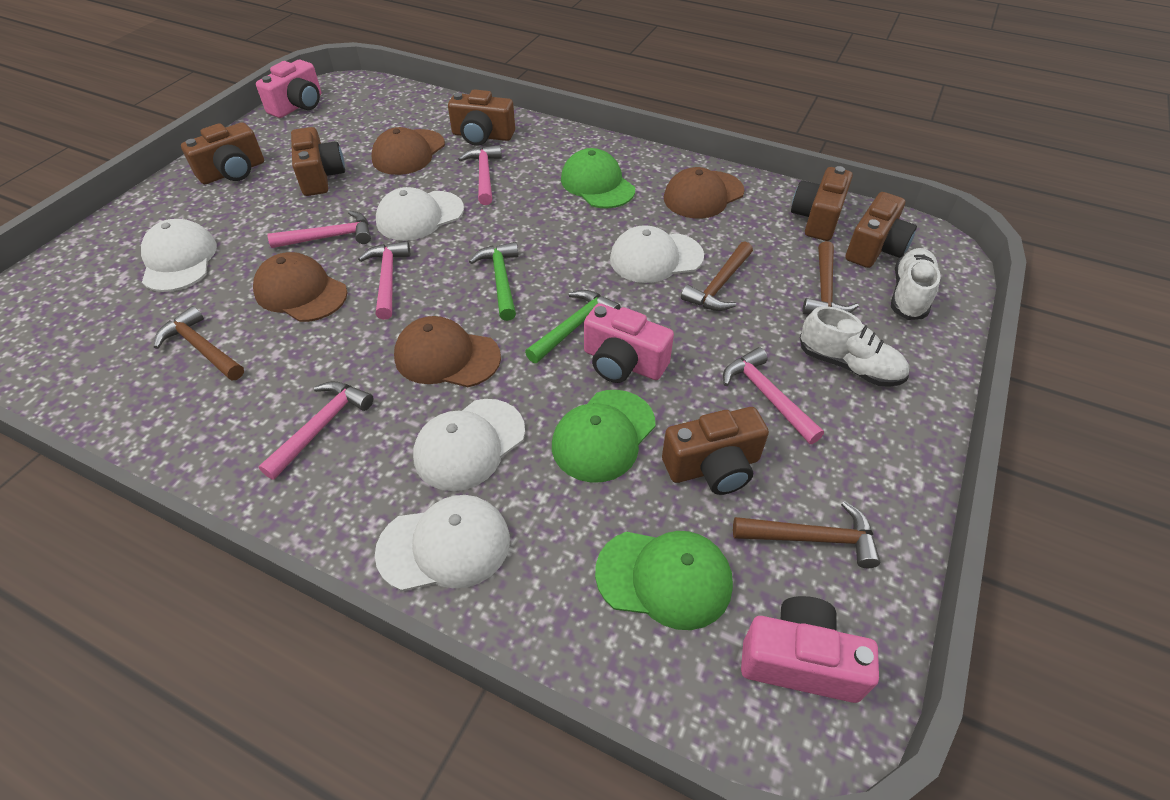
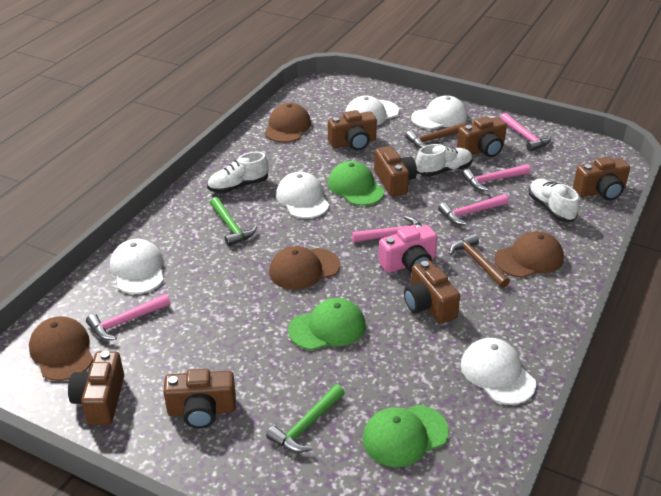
brown camera: 6 -> 7
brown hammer: 4 -> 2
pink camera: 3 -> 1
white shoe: 2 -> 3

